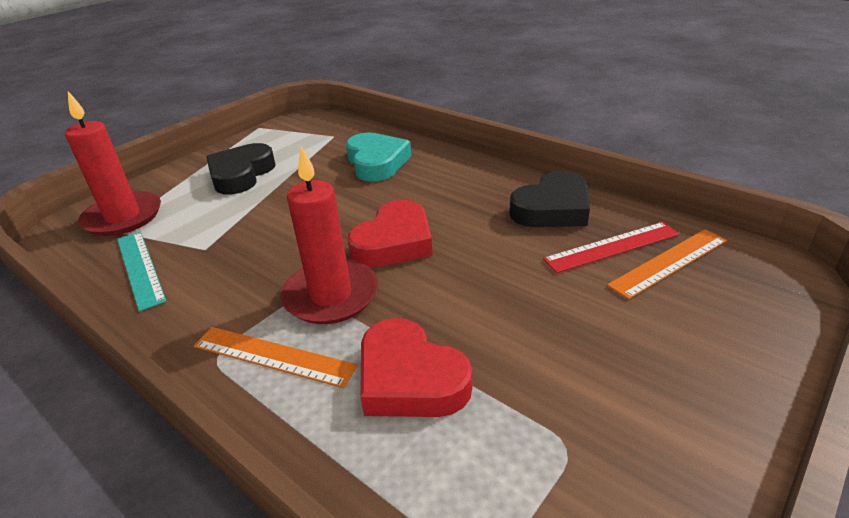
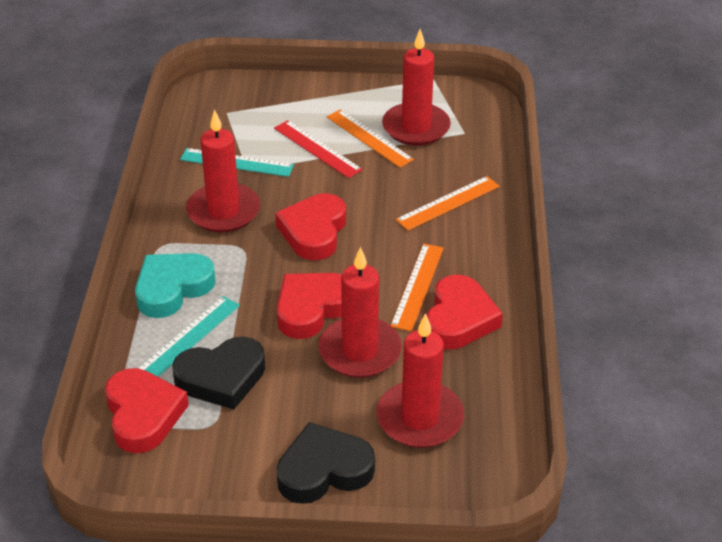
orange ruler: 2 -> 3
red candle: 2 -> 4
red heart: 2 -> 4
turquoise ruler: 1 -> 2

